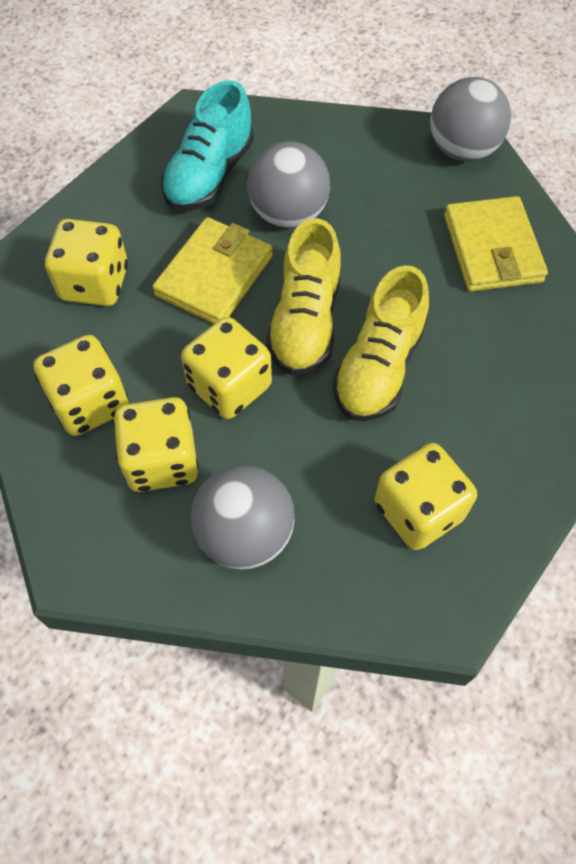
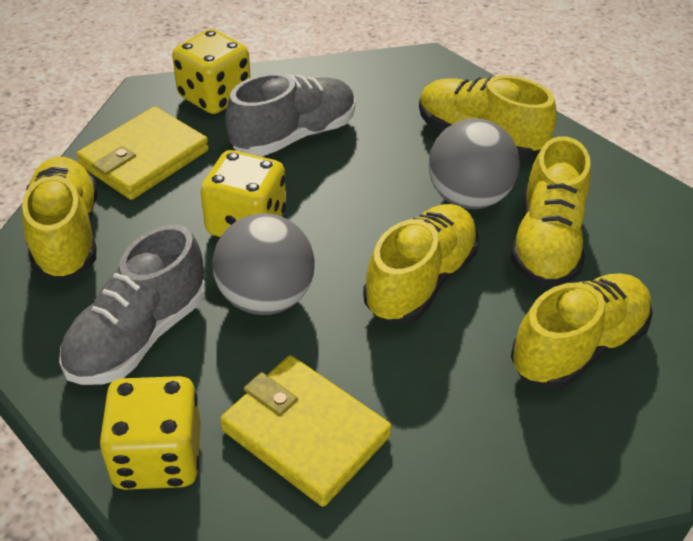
grey ball: 3 -> 2
grey shoe: 0 -> 2
turquoise shoe: 1 -> 0
yellow dice: 5 -> 3
yellow shoe: 2 -> 5

